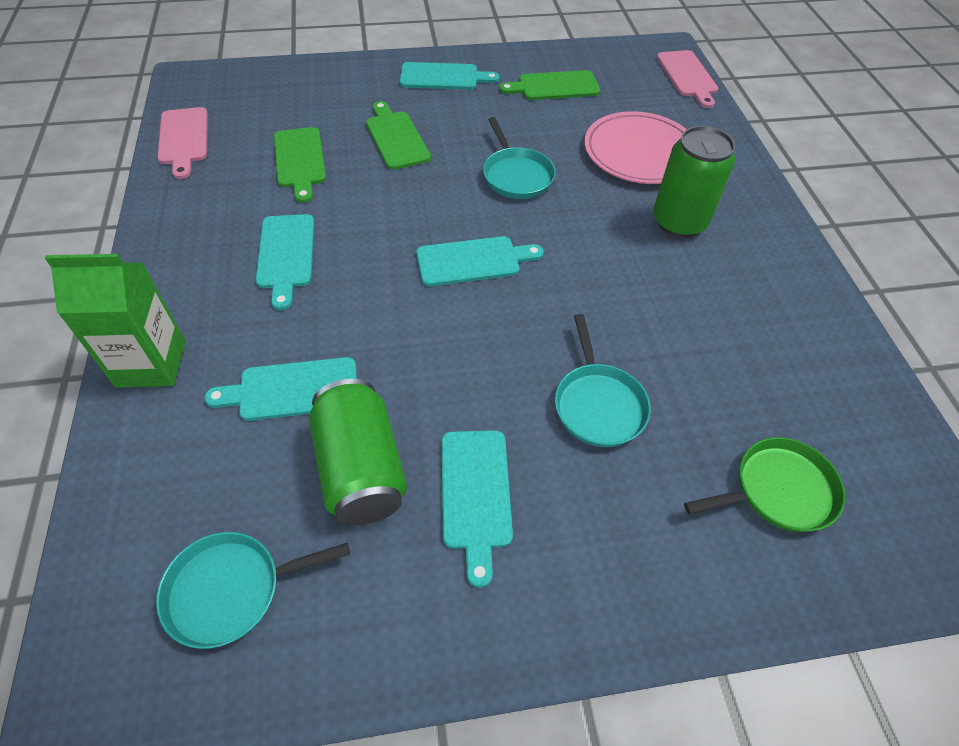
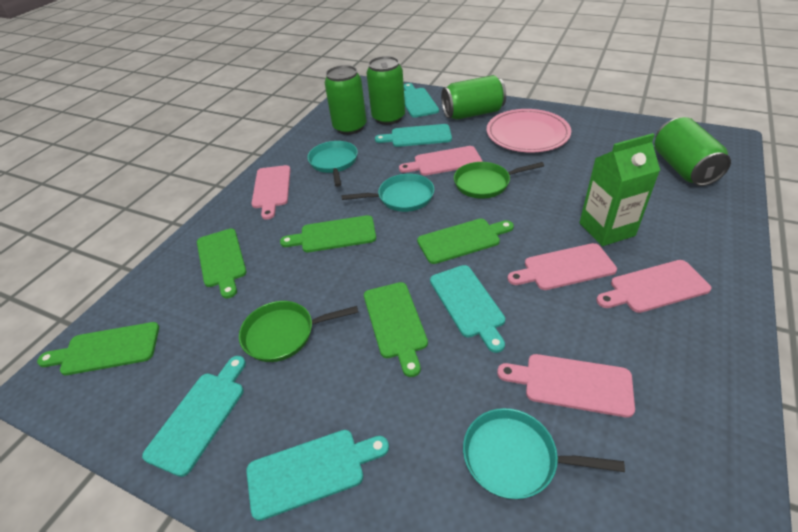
green can: 2 -> 4
green cutting board: 3 -> 5
green pan: 1 -> 2
pink cutting board: 2 -> 5

